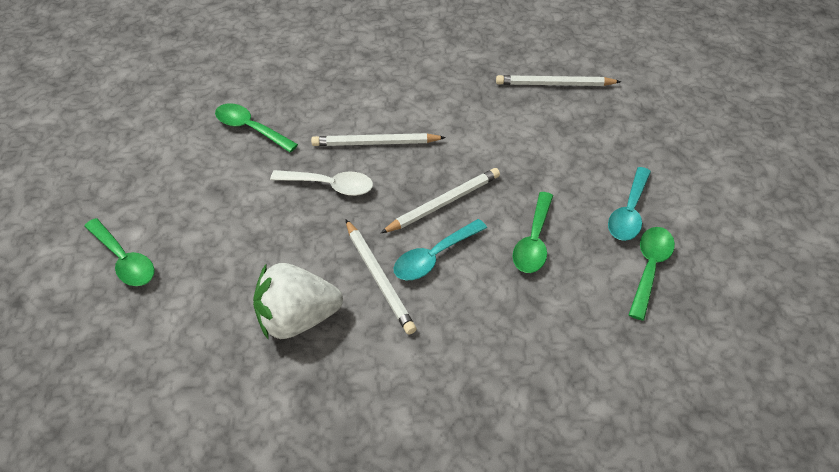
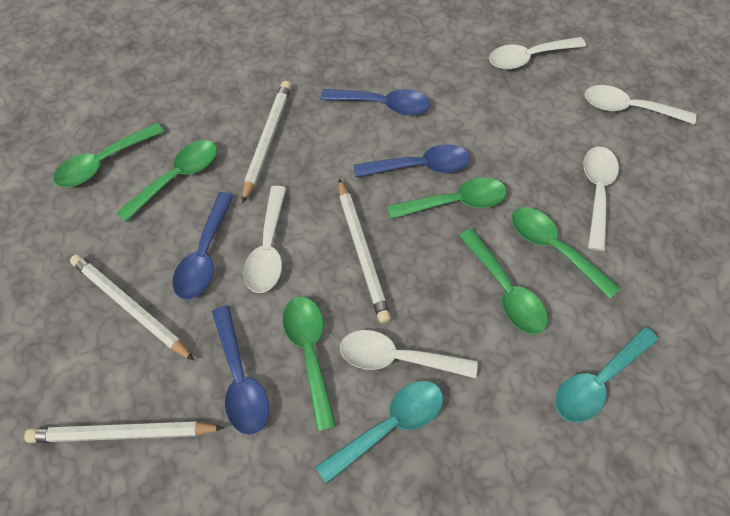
blue spoon: 0 -> 4
green spoon: 4 -> 6
white spoon: 1 -> 5
white strawberry: 1 -> 0

